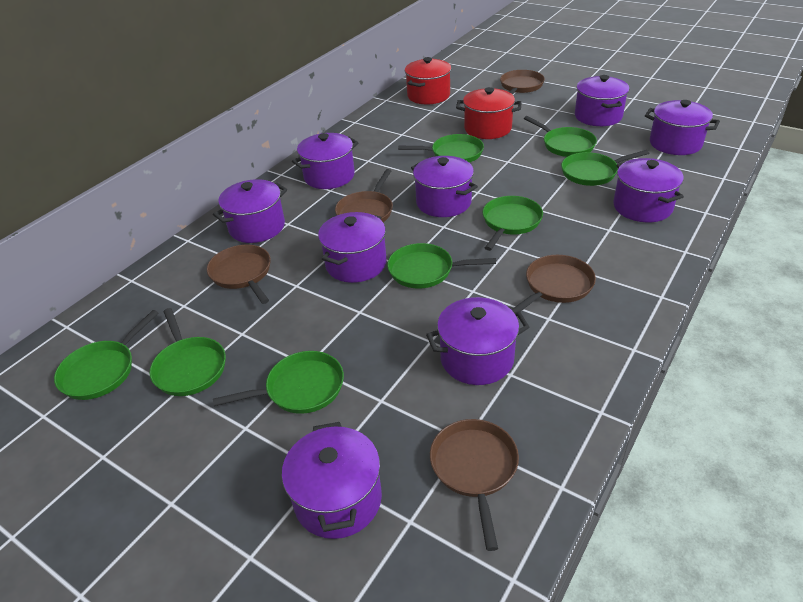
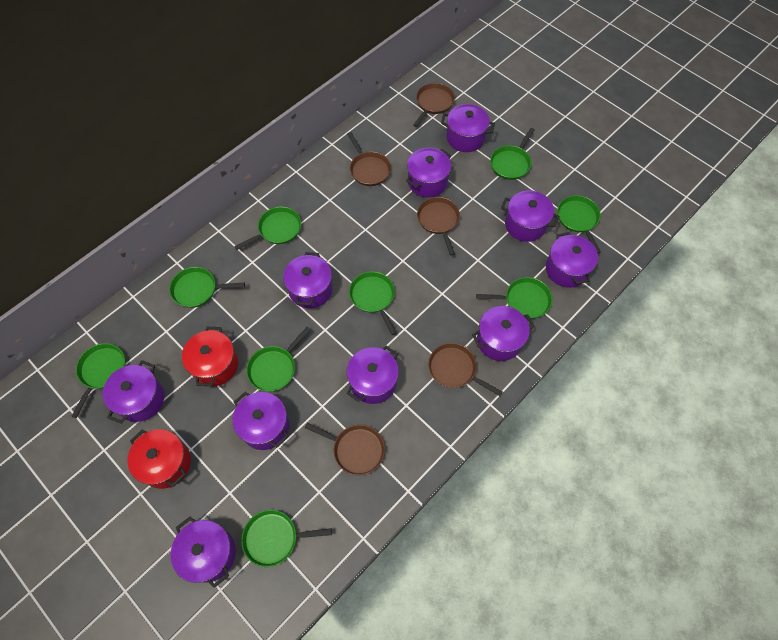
green pan: 8 -> 9
purple pot: 9 -> 10

